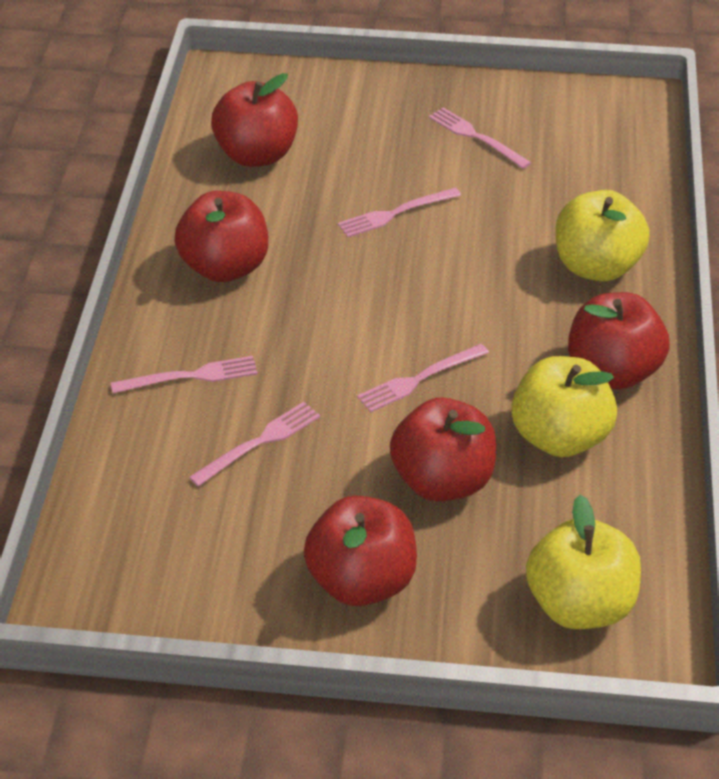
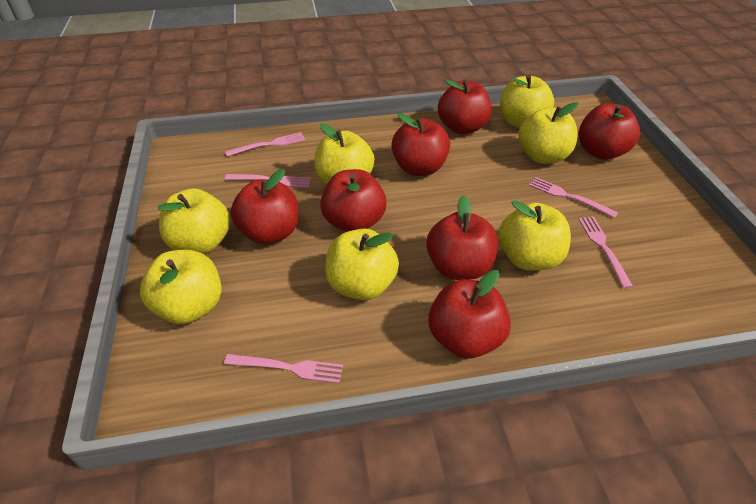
red apple: 5 -> 7
yellow apple: 3 -> 7

